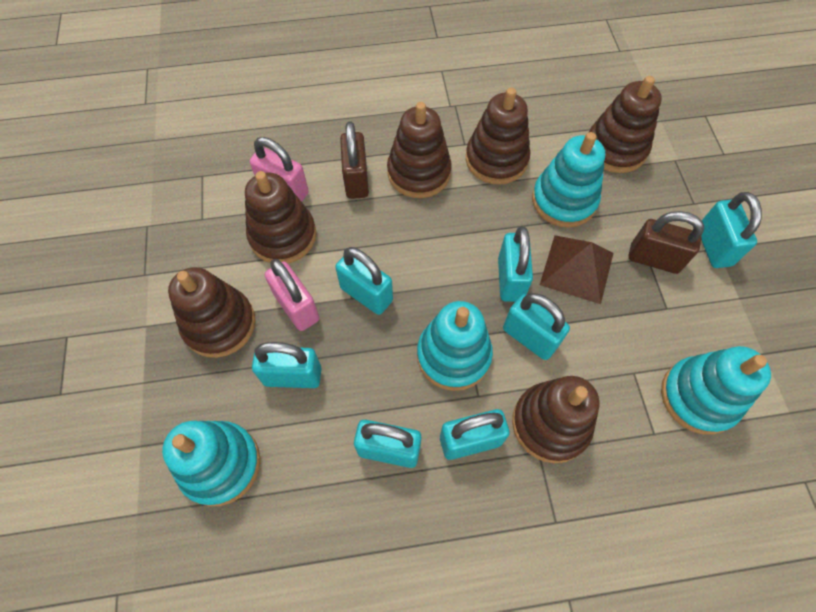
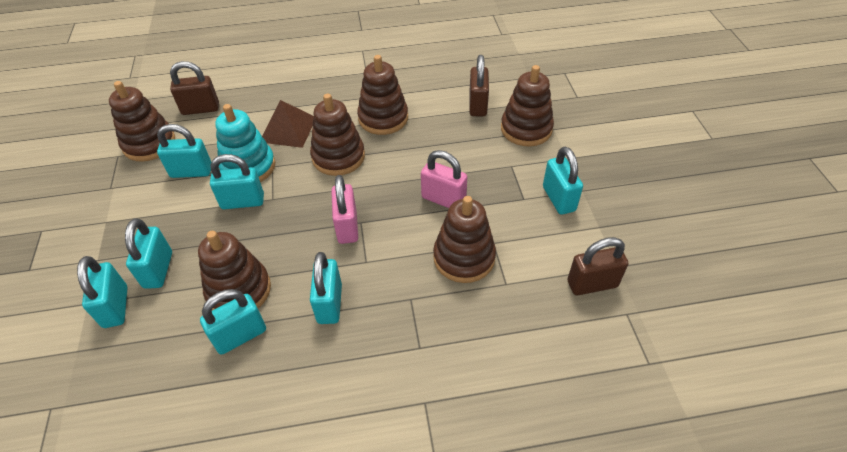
brown padlock: 2 -> 3
turquoise stacking toy: 4 -> 1

